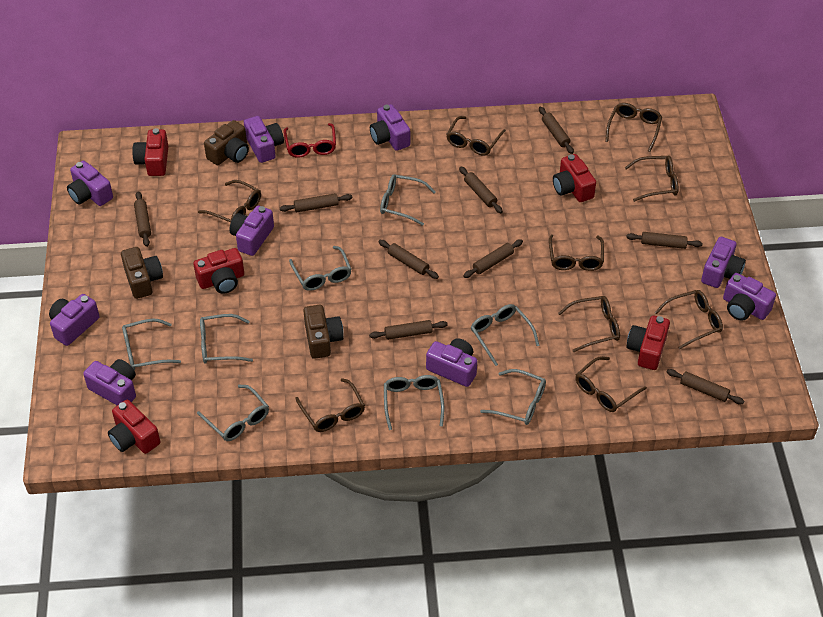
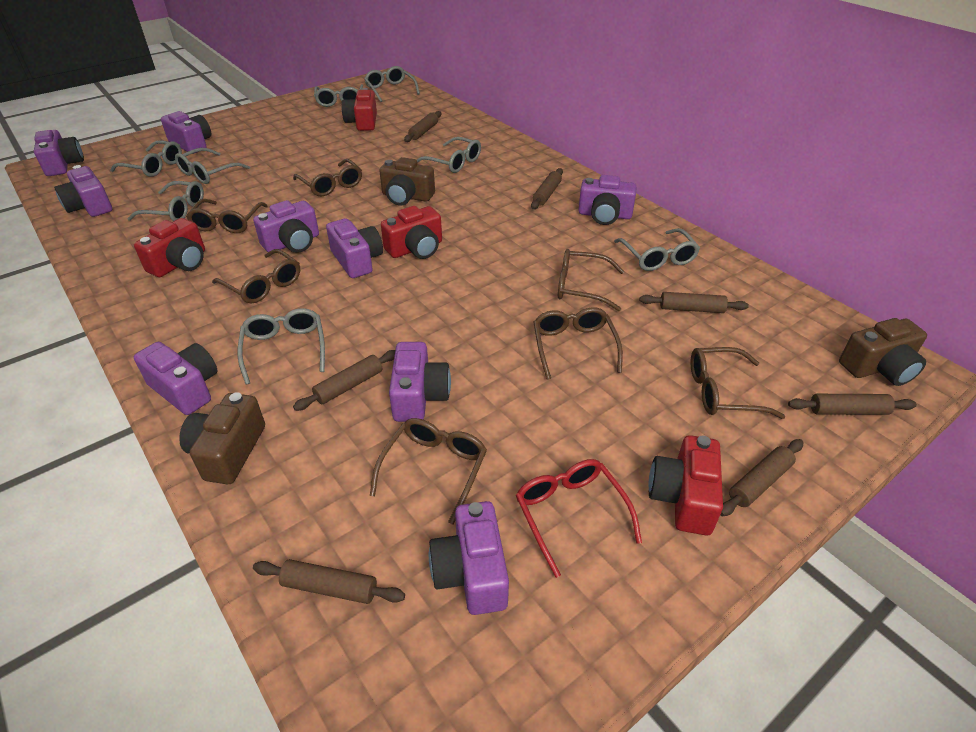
brown glasses: 9 -> 7
brown rolling pin: 9 -> 7
red camera: 5 -> 4

